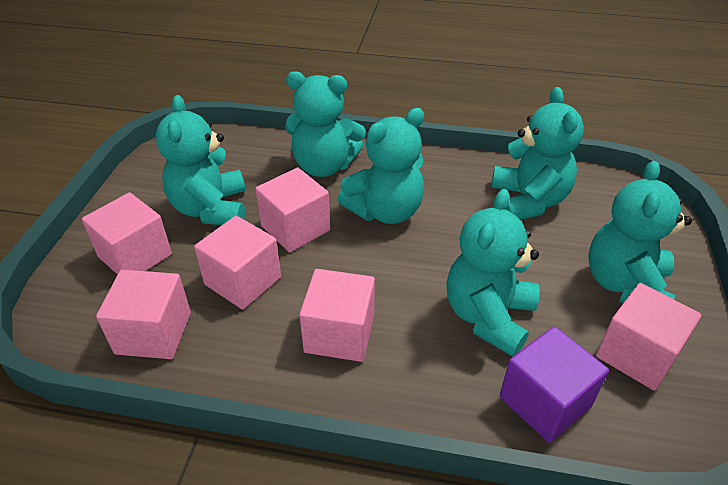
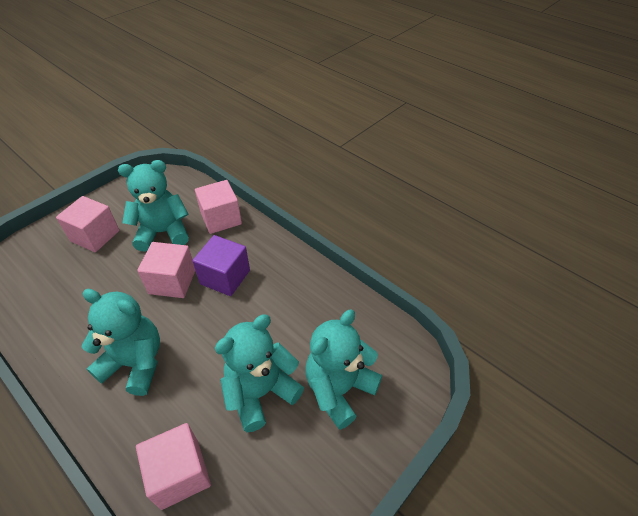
pink cube: 6 -> 4
turquoise teddy bear: 6 -> 4

